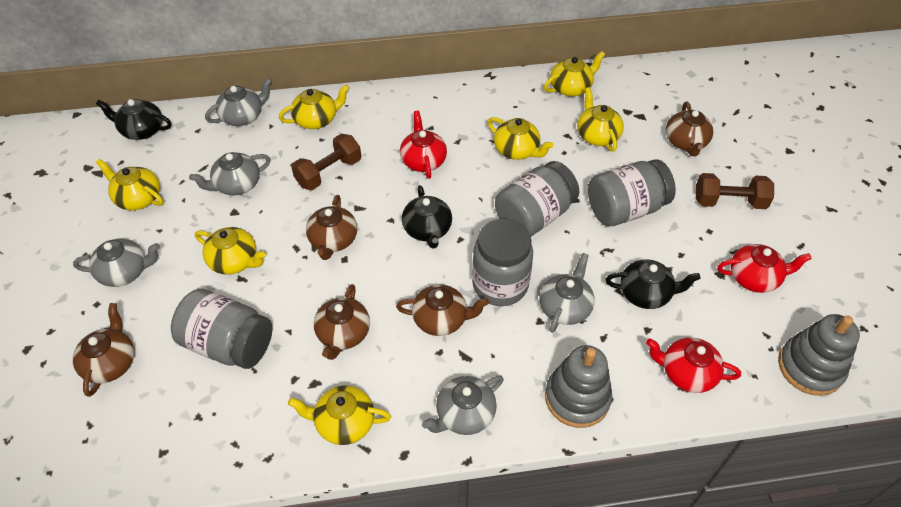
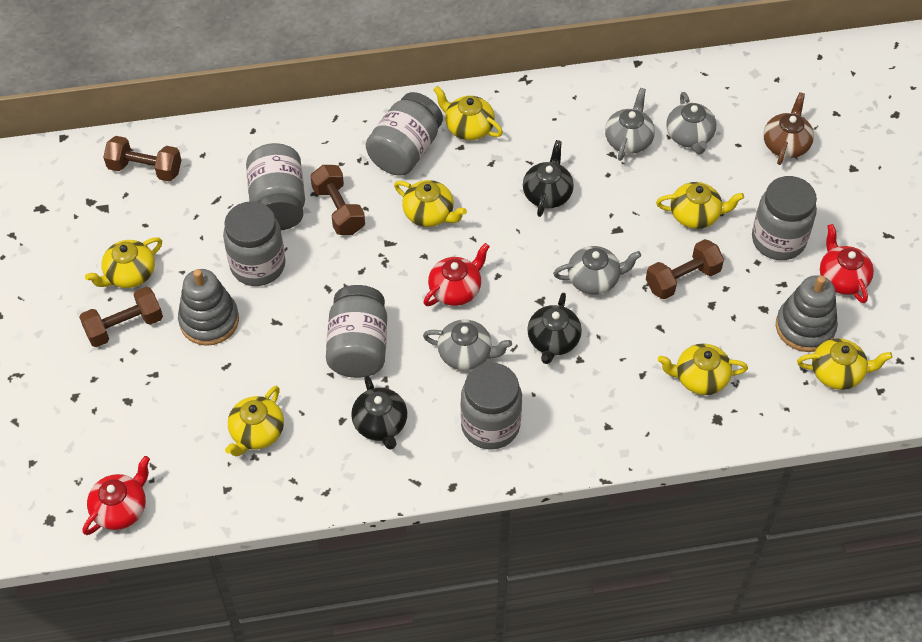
brown dumbbell: 2 -> 4
brown teapot: 5 -> 1
grey jar: 4 -> 6
grey teapot: 5 -> 4

